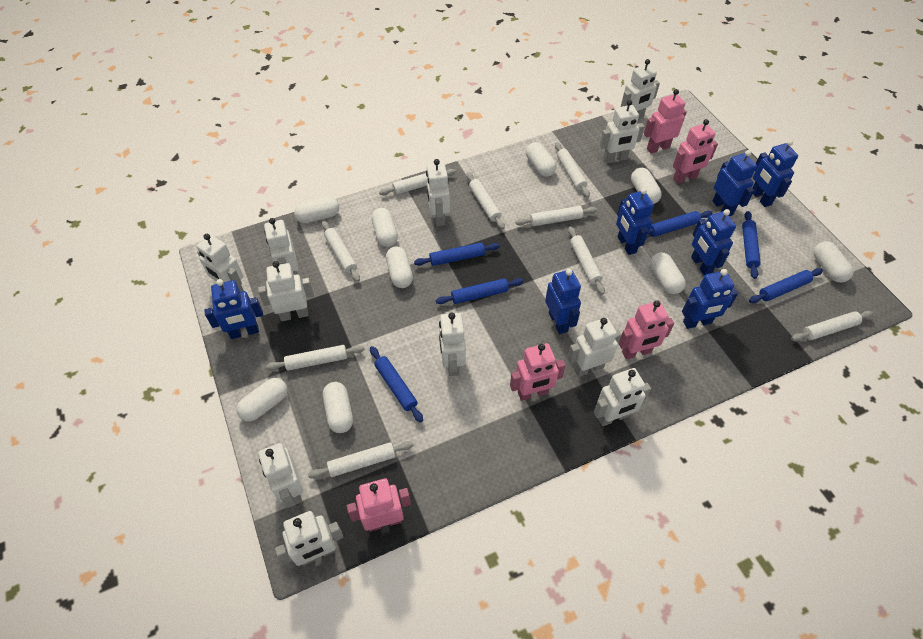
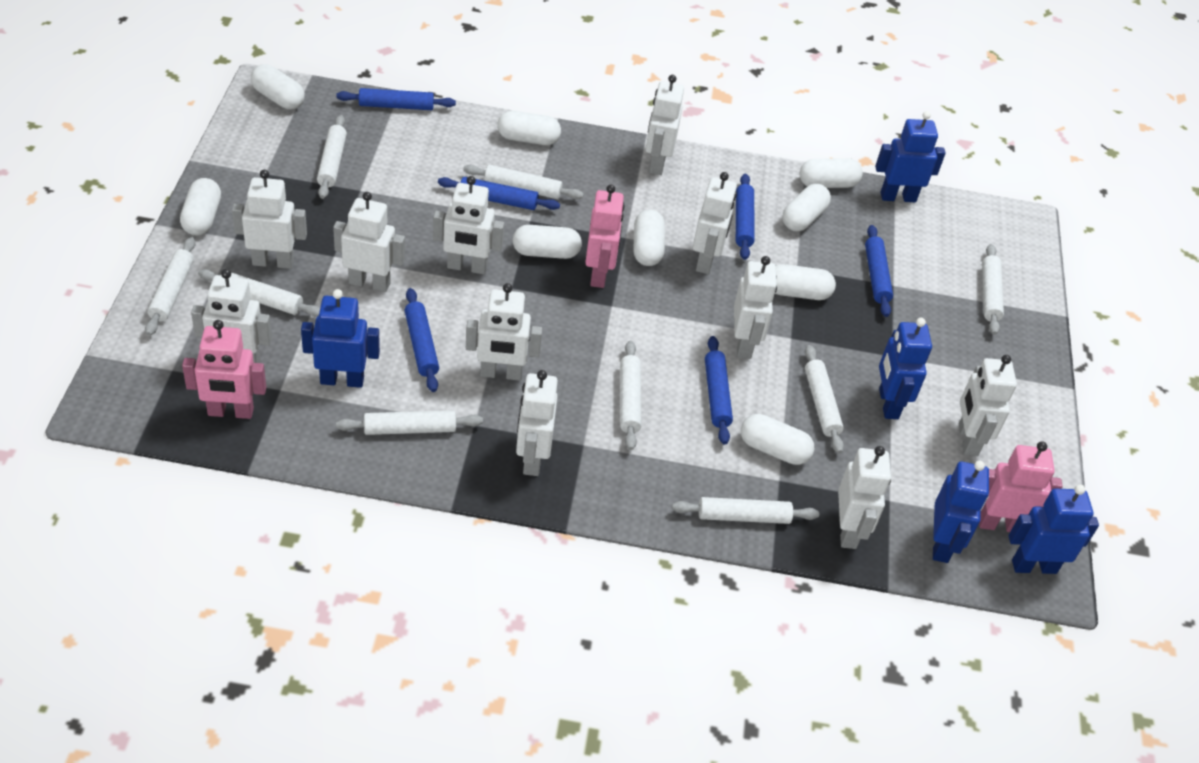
blue robot: 7 -> 5
pink robot: 5 -> 3

